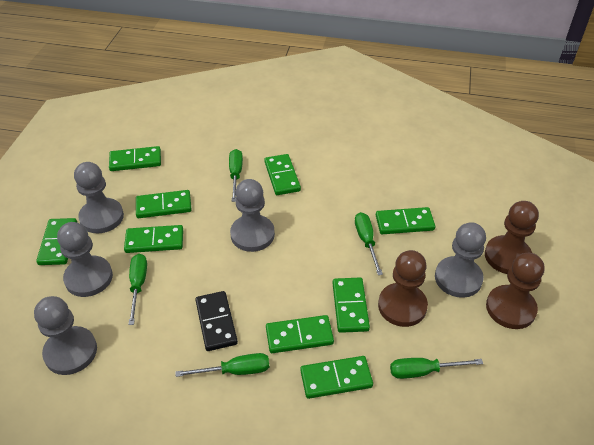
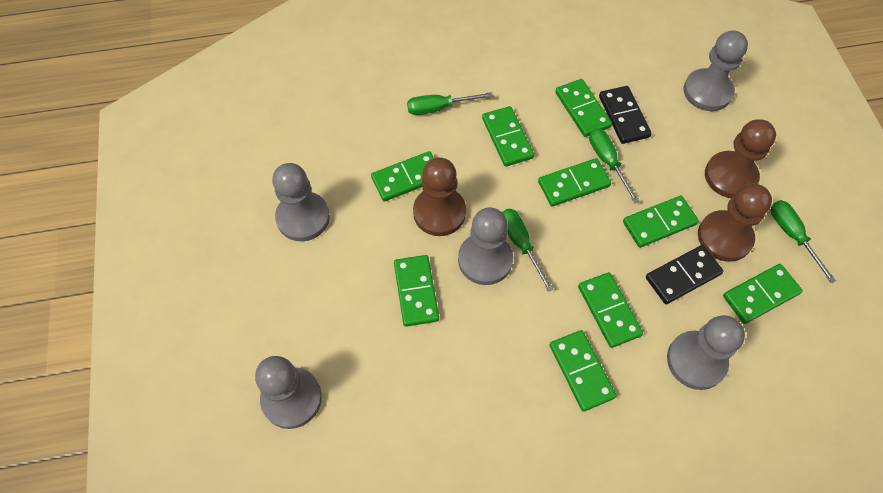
black domino: 1 -> 2
green screwdriver: 5 -> 4

